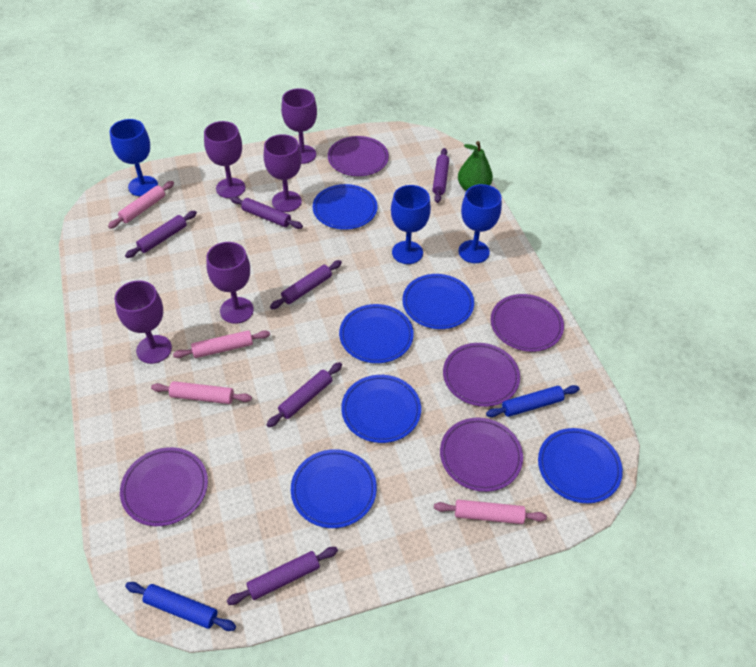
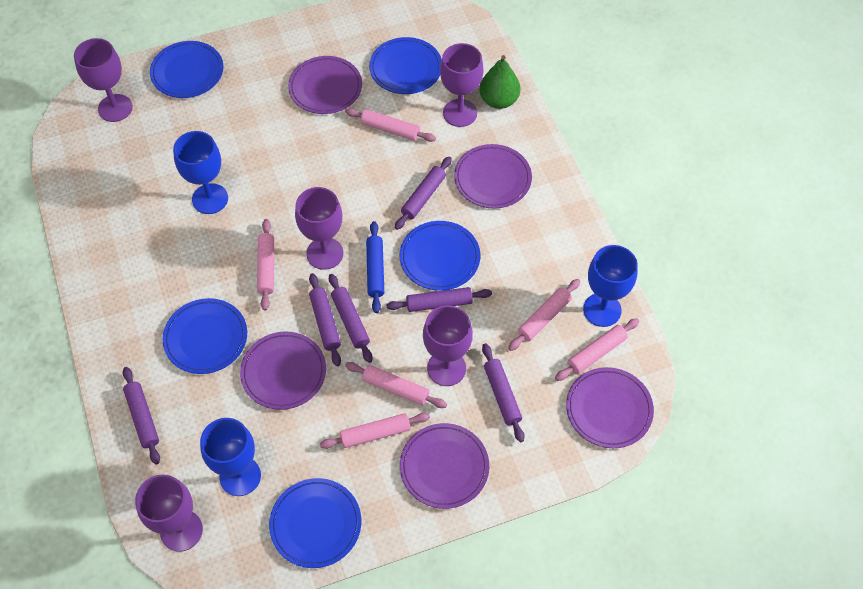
blue plate: 6 -> 5
blue rolling pin: 2 -> 1
pink rolling pin: 4 -> 6

